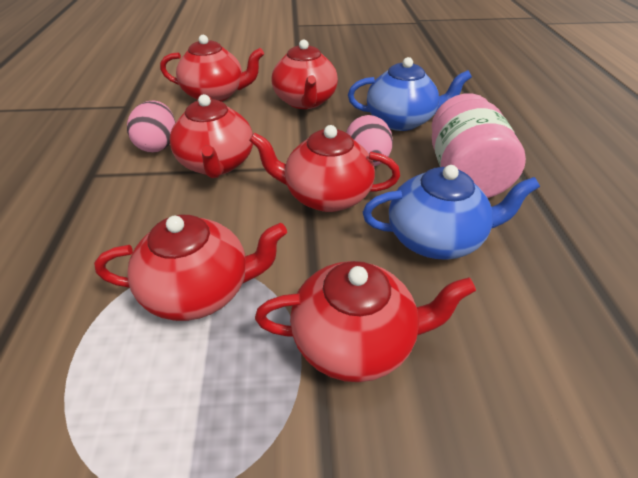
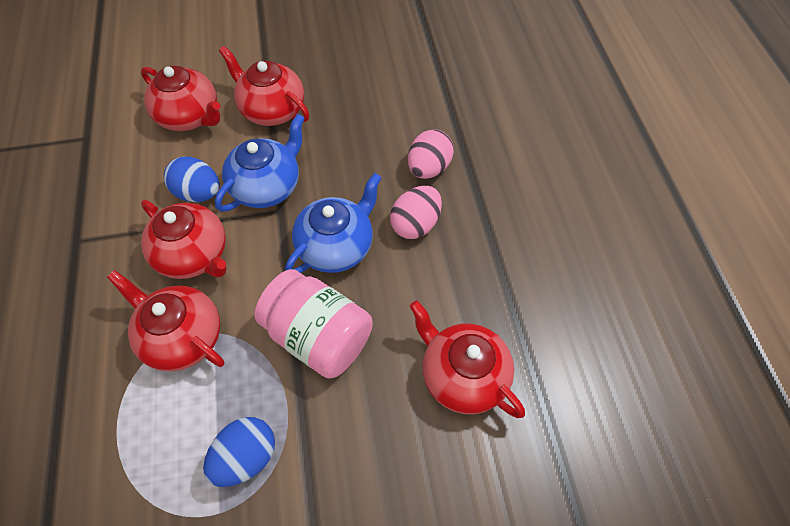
blue egg: 0 -> 2
red teapot: 6 -> 5

